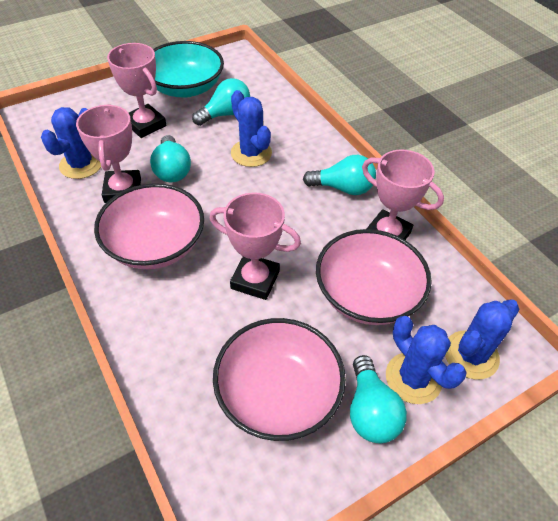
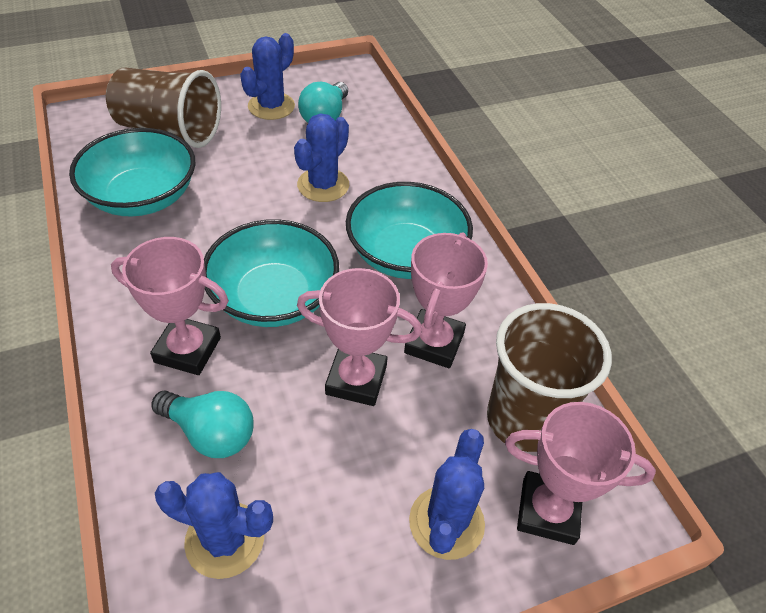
brown cup: 0 -> 2
pink bowl: 3 -> 0
turquoise bowl: 1 -> 3
turquoise light bulb: 4 -> 2

